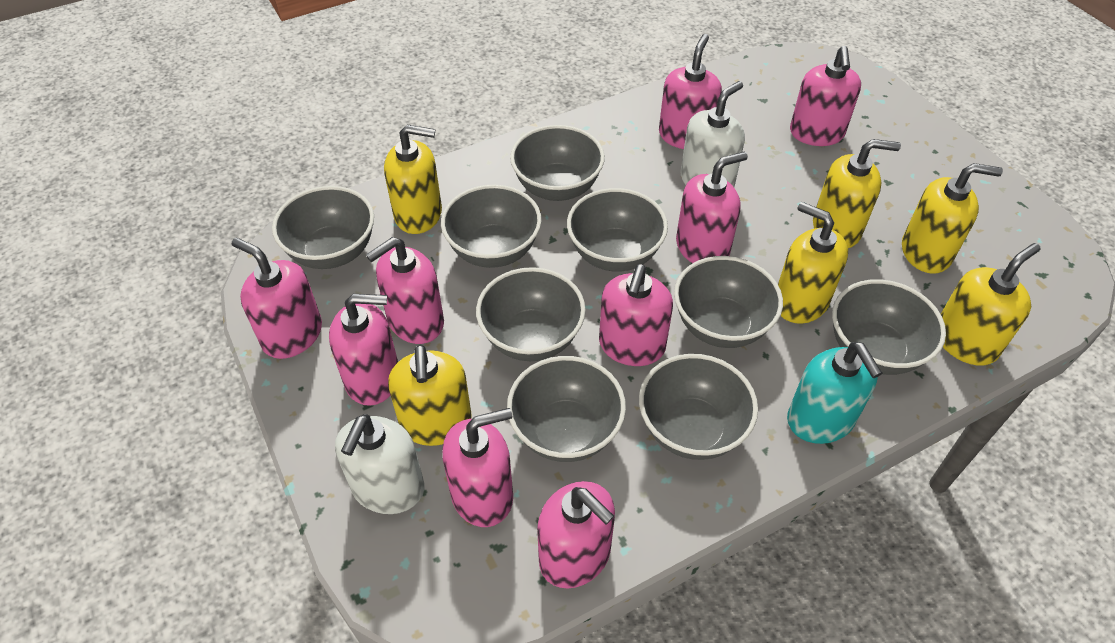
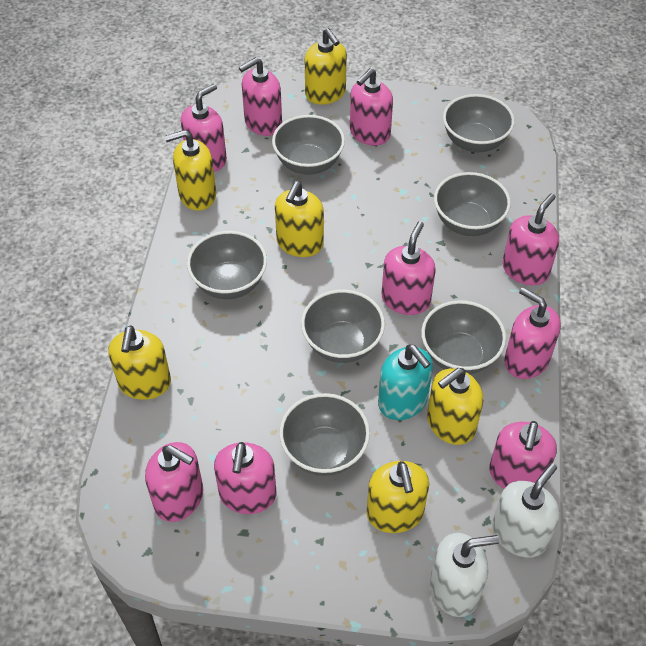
grey bowl: 9 -> 7

